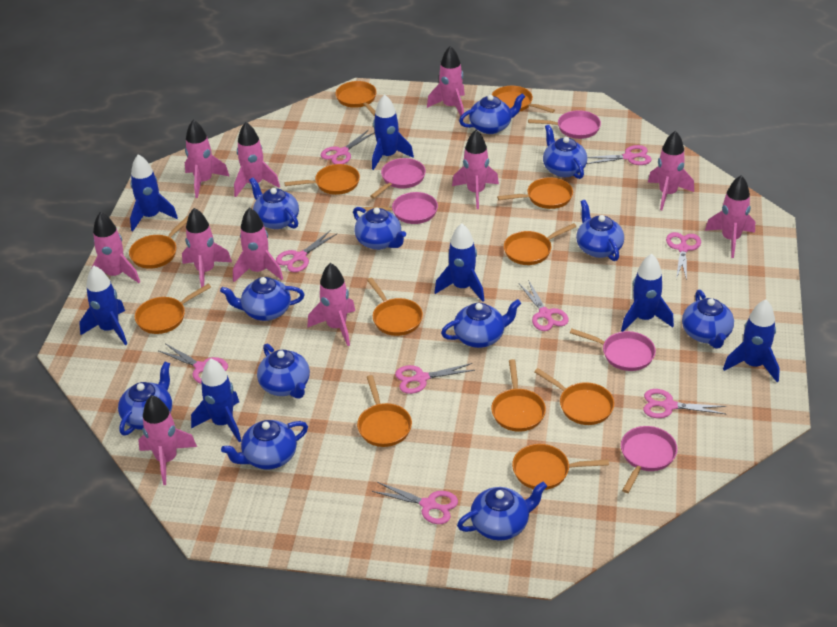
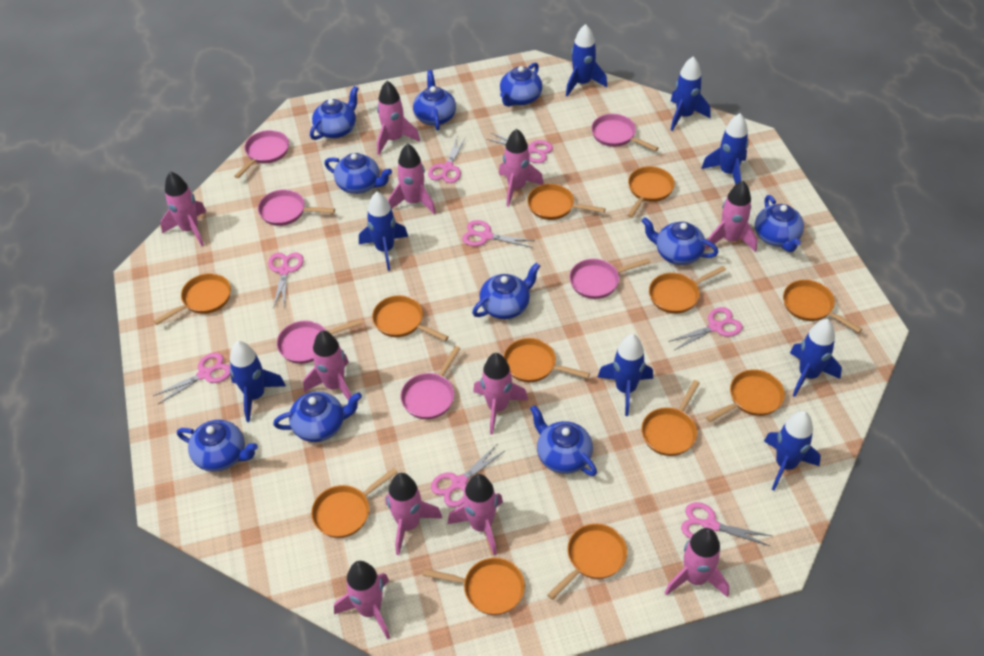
blue rocket: 7 -> 8
blue teapot: 12 -> 10
pink pan: 5 -> 6
pink scissors: 9 -> 8

